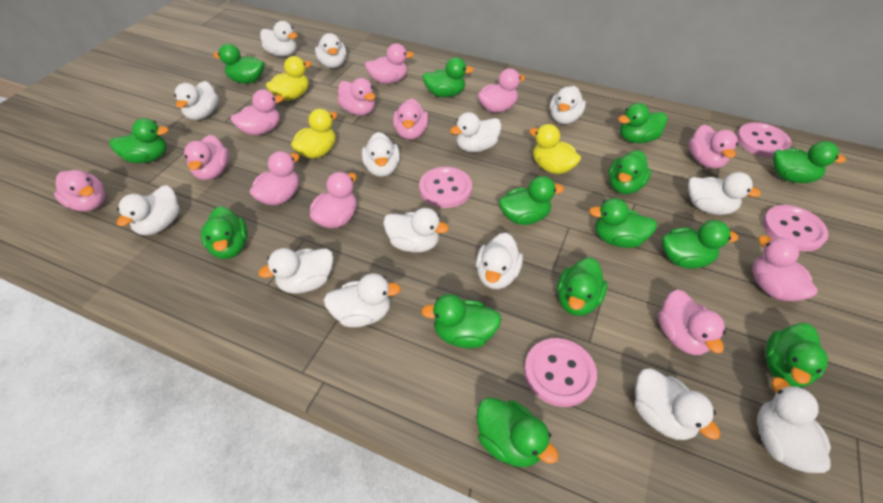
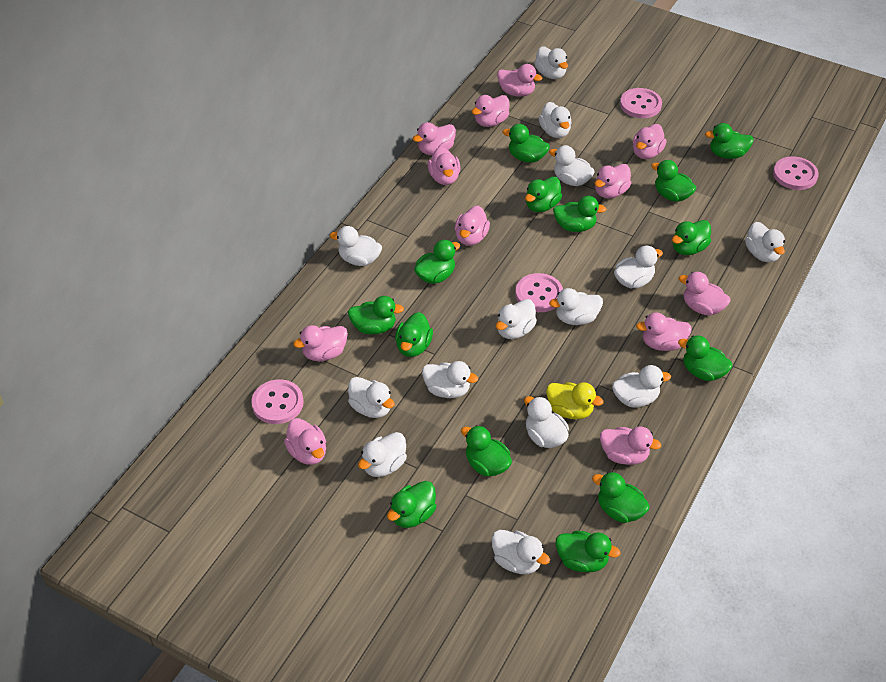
yellow duck: 3 -> 1

